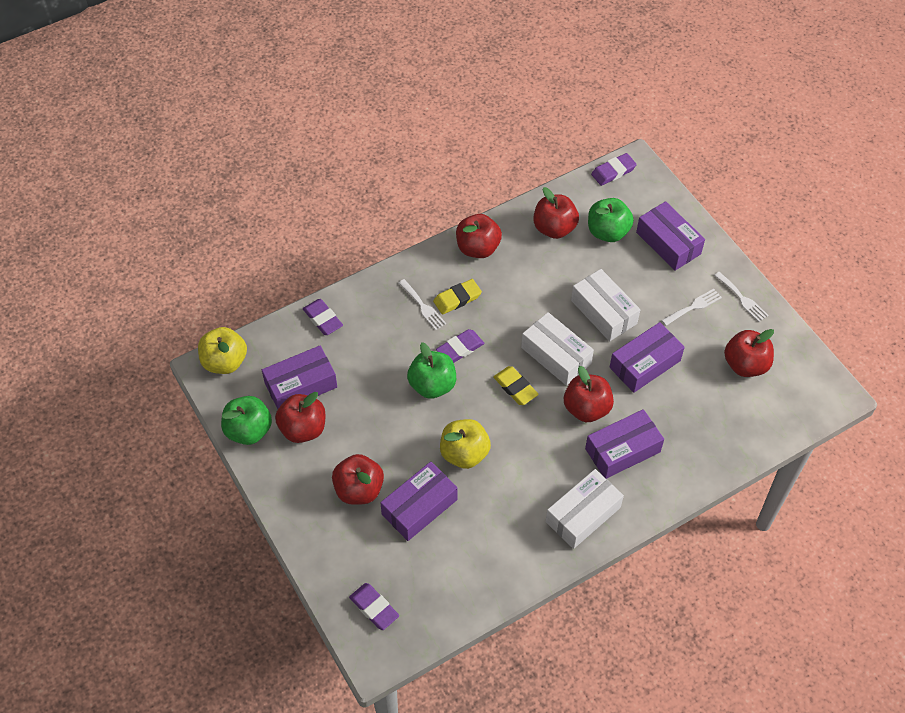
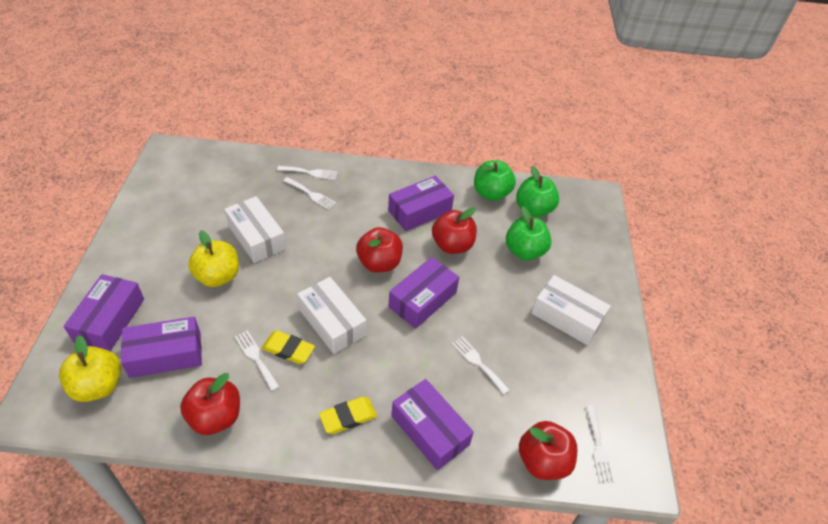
purple eraser: 4 -> 0
red apple: 6 -> 4
white fork: 3 -> 5

